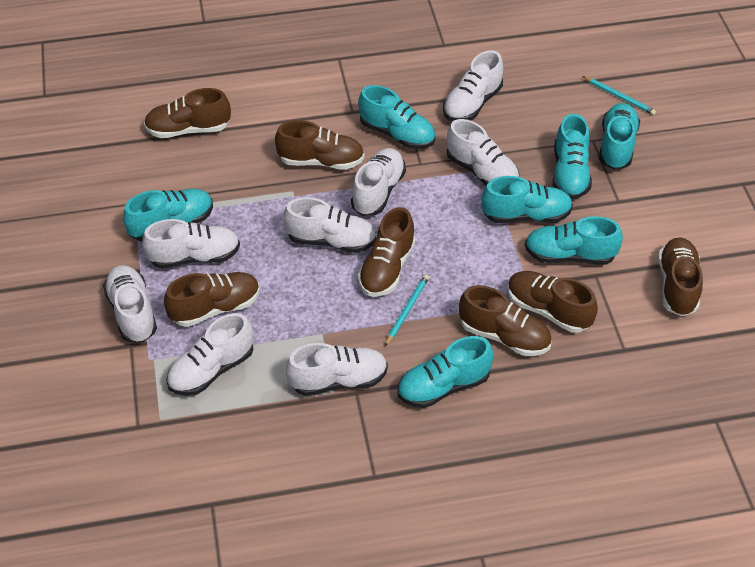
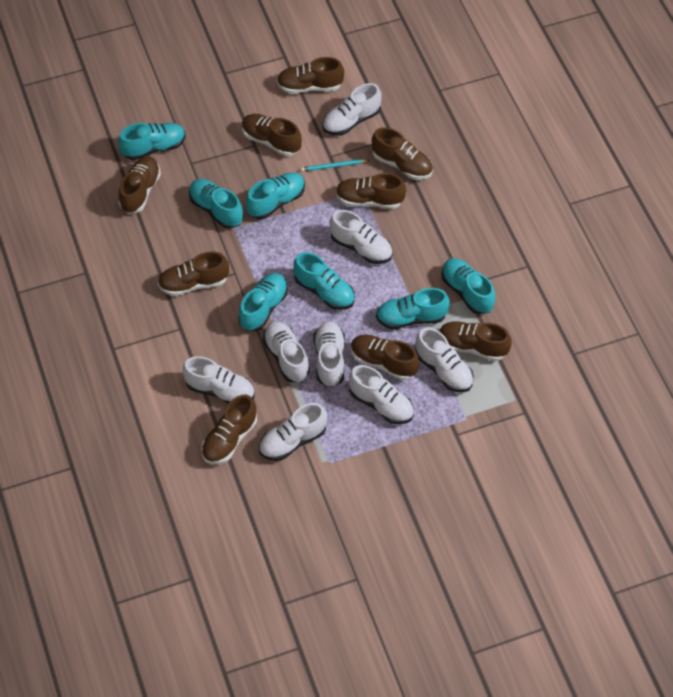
brown shoe: 7 -> 9
turquoise pencil: 2 -> 1

